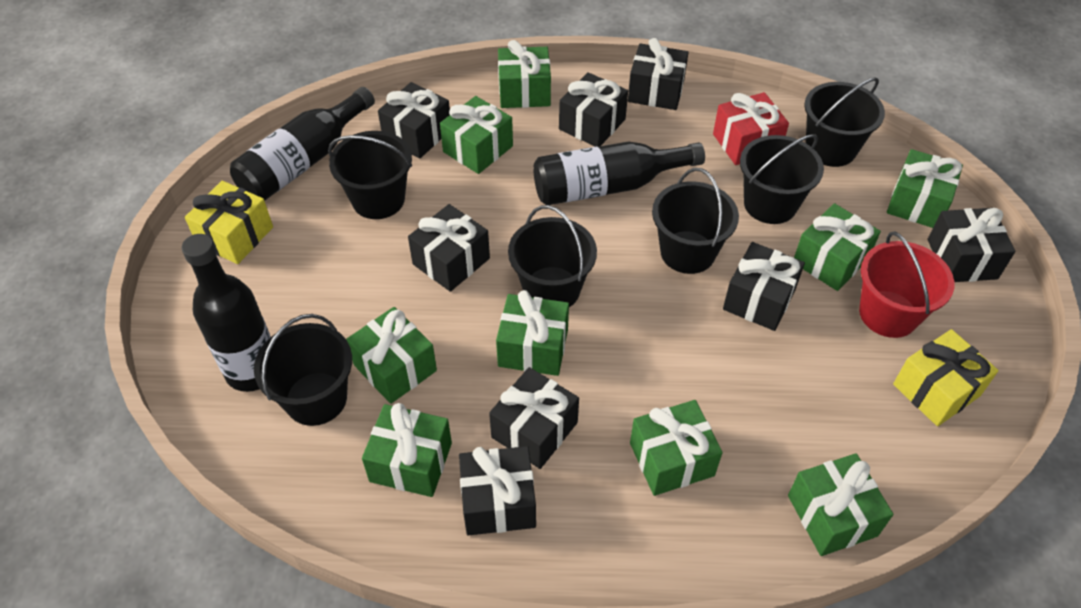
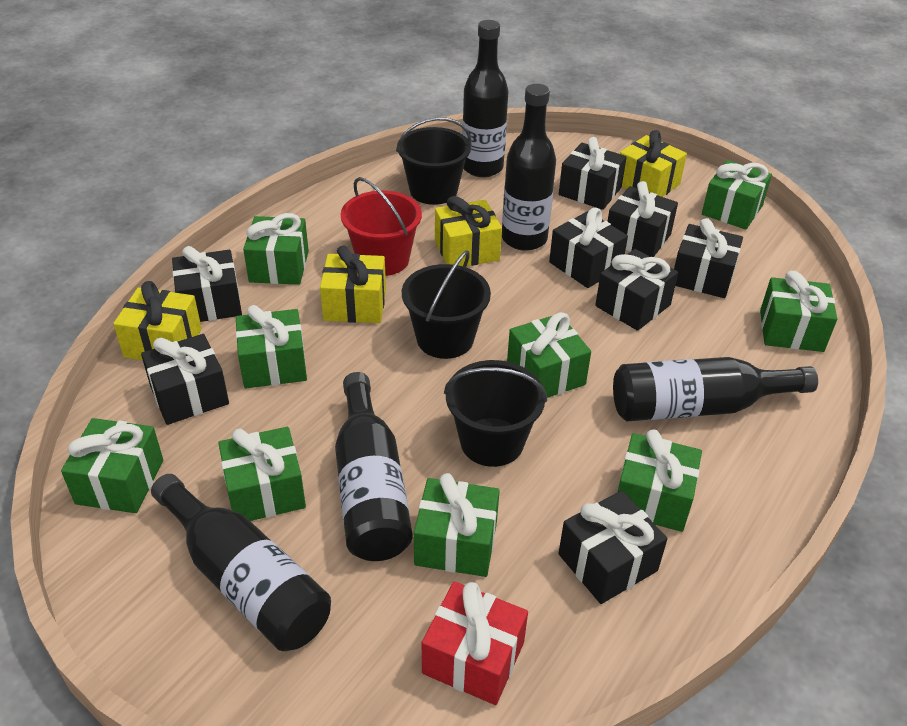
black bottle: 3 -> 5
black bucket: 6 -> 3
yellow gift: 2 -> 4

